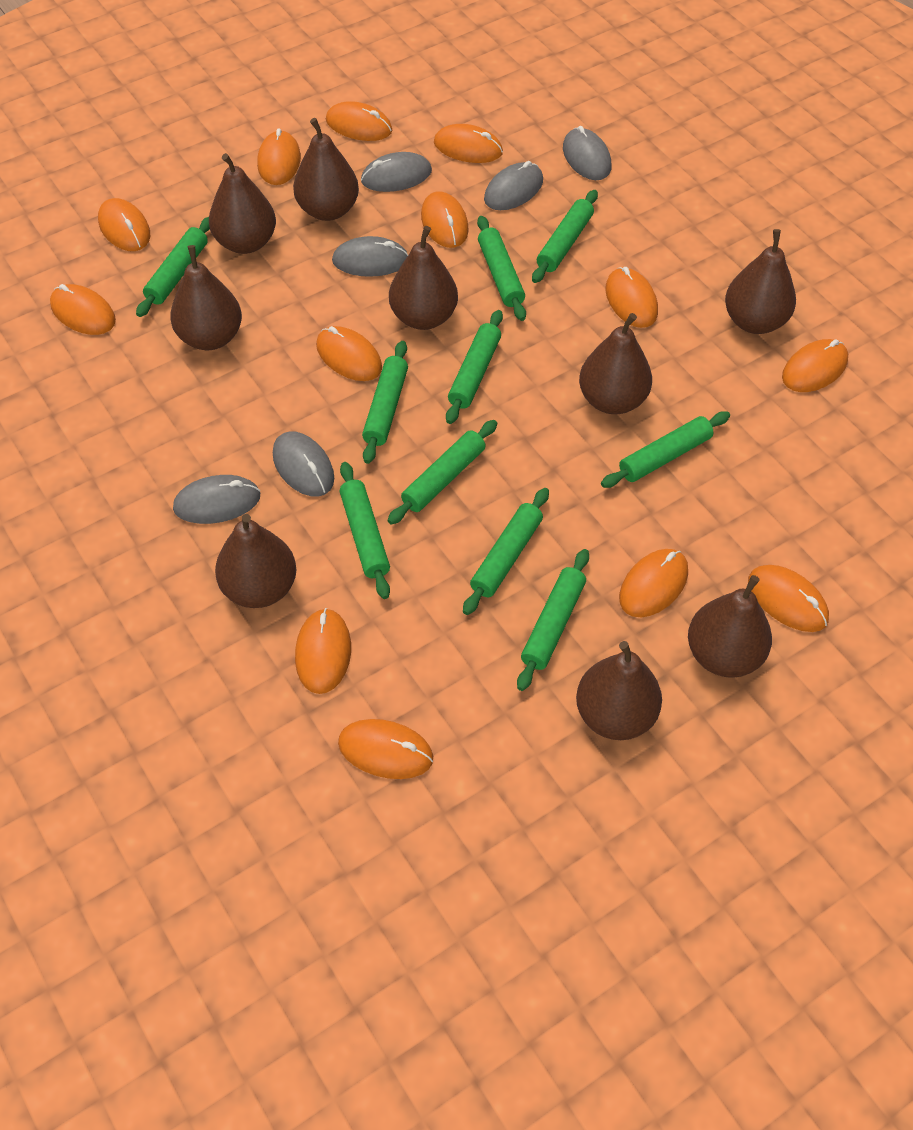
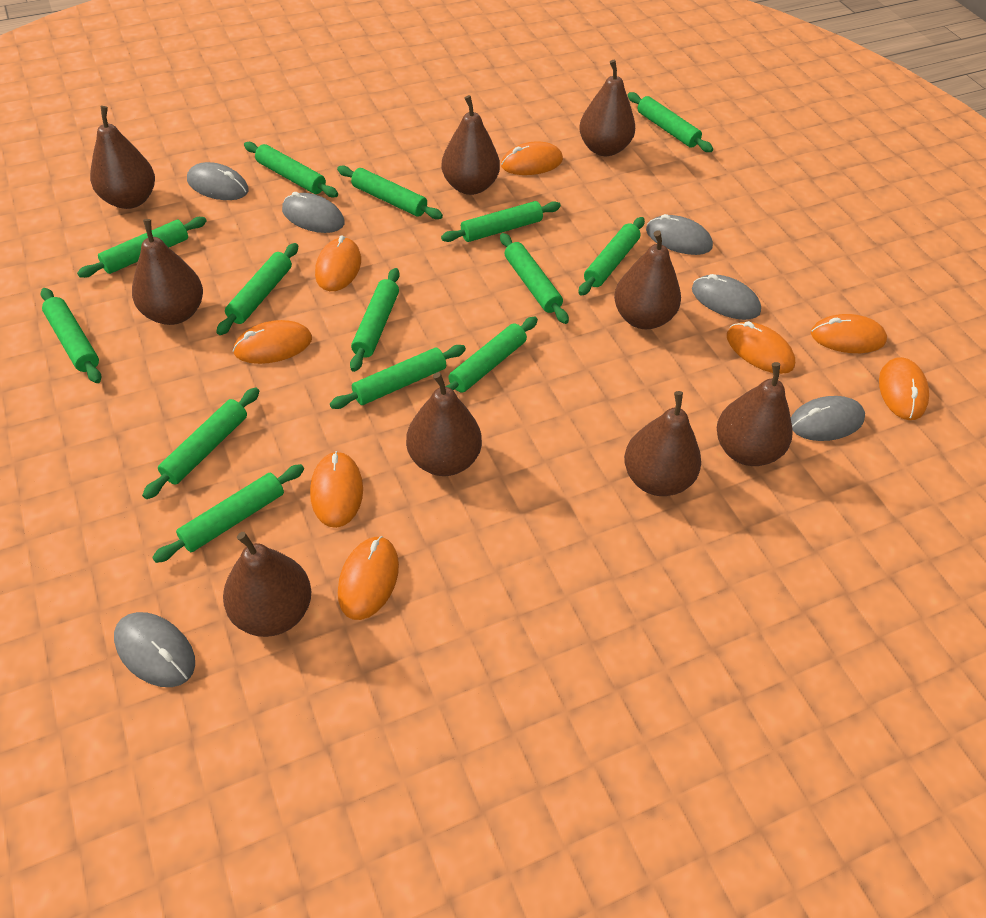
green rolling pin: 10 -> 14
orange mouse: 13 -> 8

